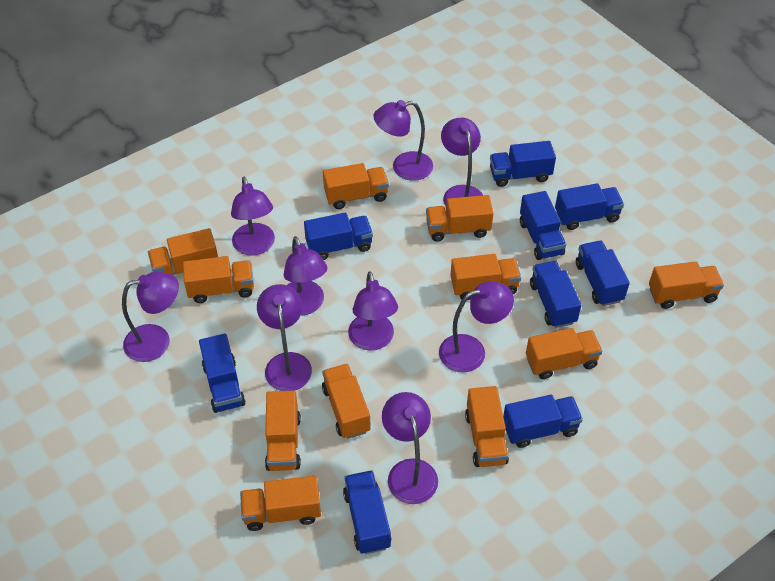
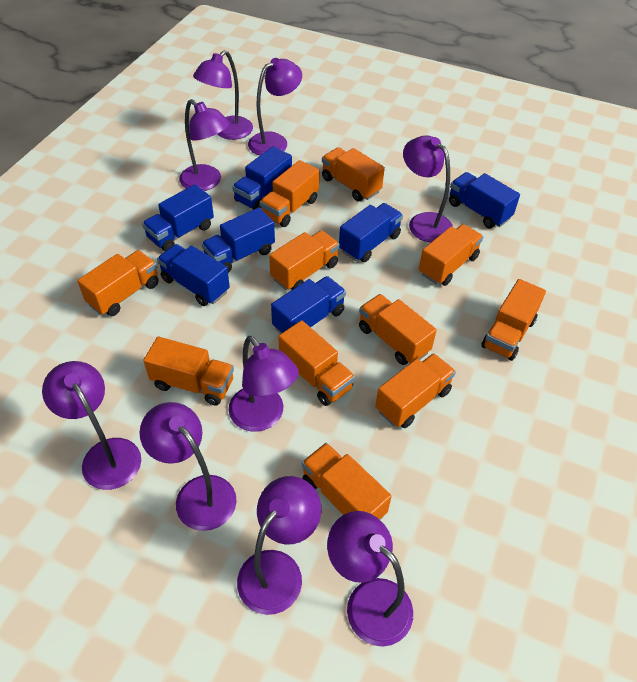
blue truck: 9 -> 7

